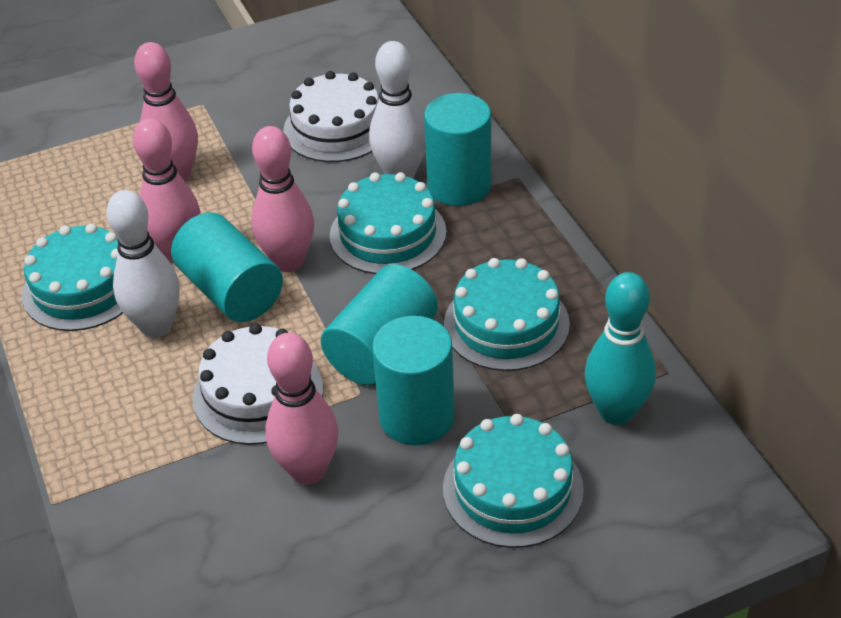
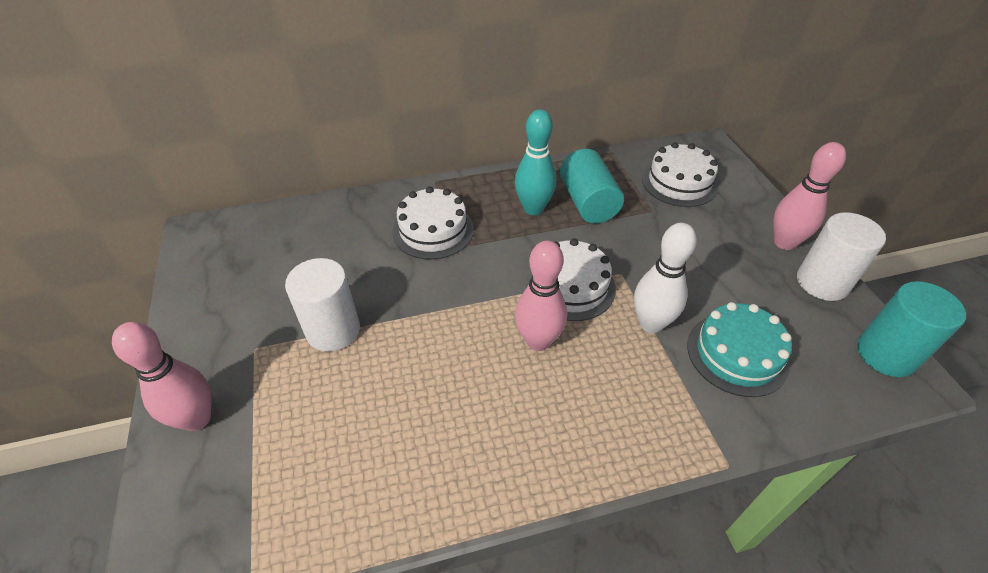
pink bowling pin: 4 -> 3
turquoise cake: 4 -> 1
turquoise cylinder: 4 -> 2
white bowling pin: 2 -> 1
white cake: 2 -> 3
white cylinder: 0 -> 2

